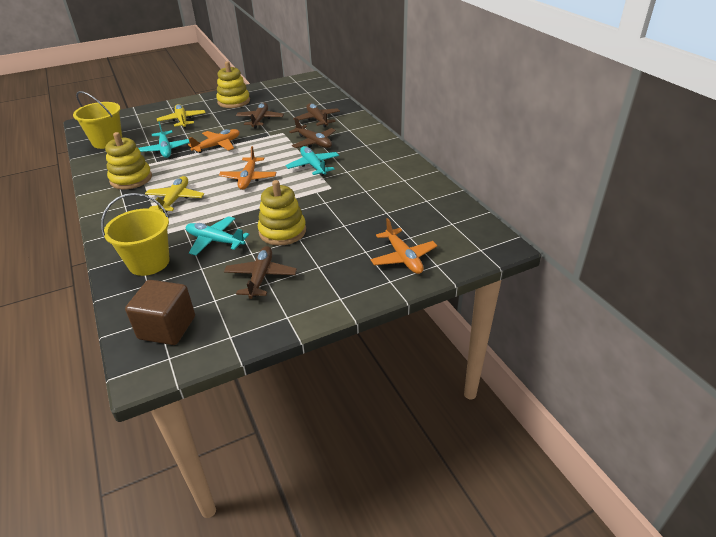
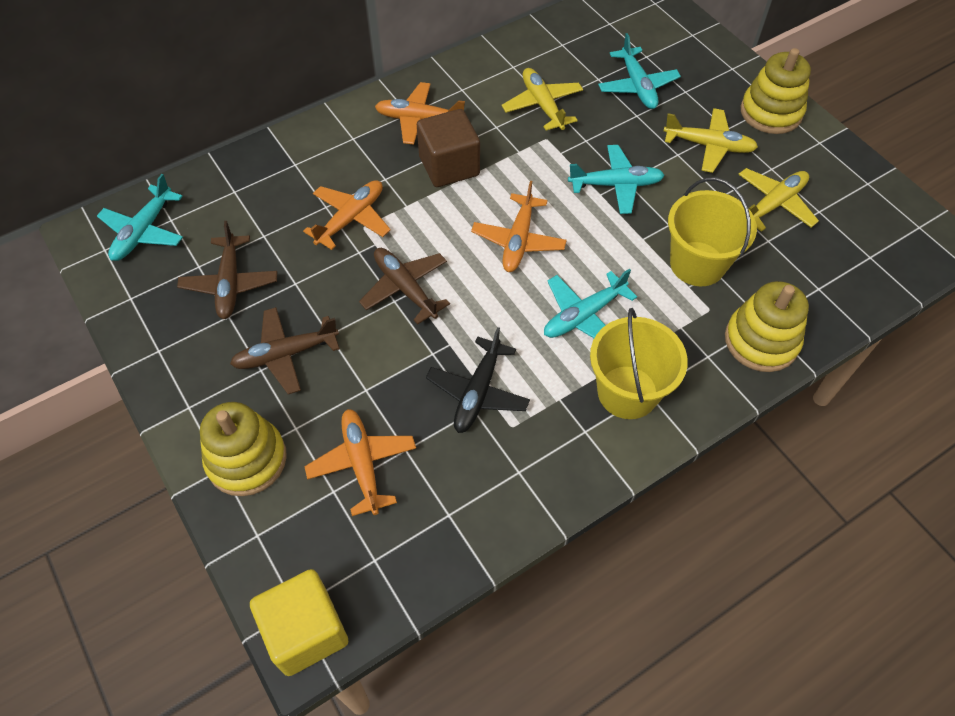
black plane: 0 -> 1
brown plane: 4 -> 3
orange plane: 3 -> 4
turquoise plane: 3 -> 4
yellow cube: 0 -> 1
yellow plane: 2 -> 3

